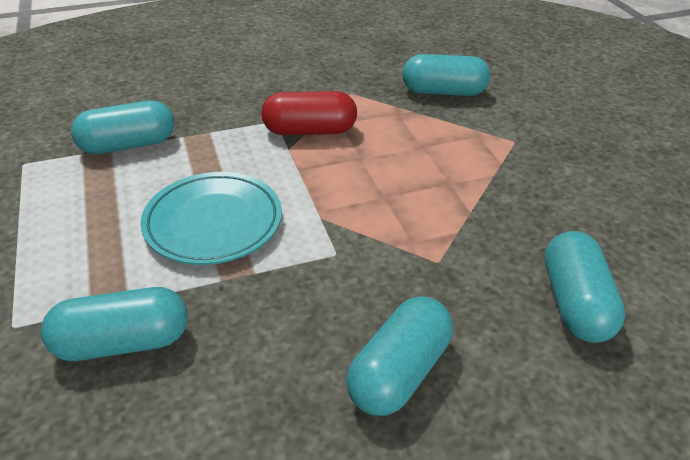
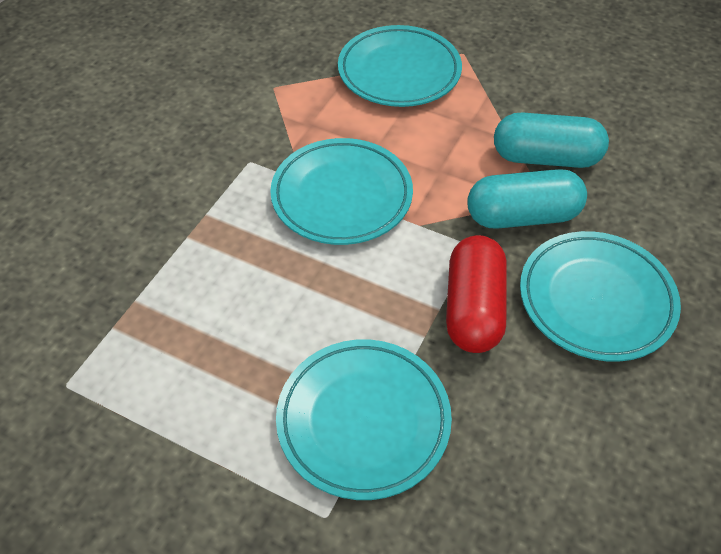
turquoise capsule: 5 -> 2
turquoise plate: 1 -> 4

